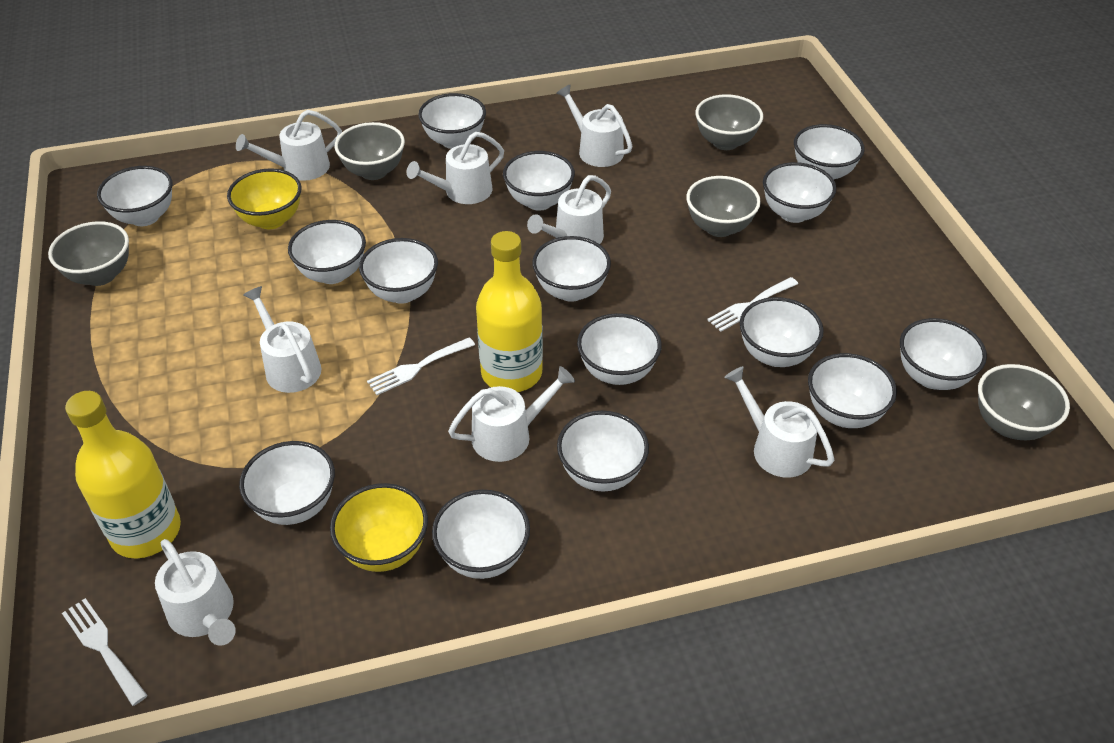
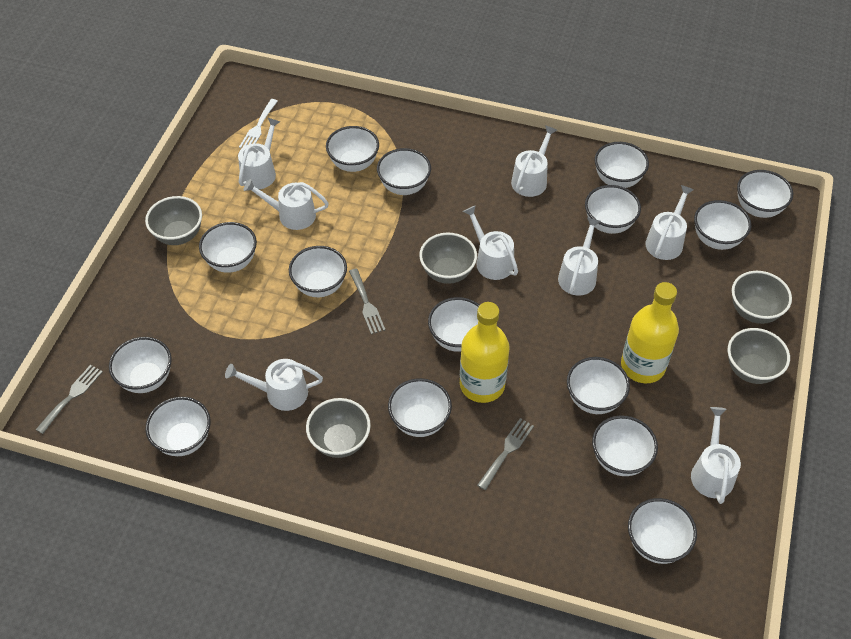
grey fork: 0 -> 3
white fork: 3 -> 1
yellow bowl: 2 -> 0

